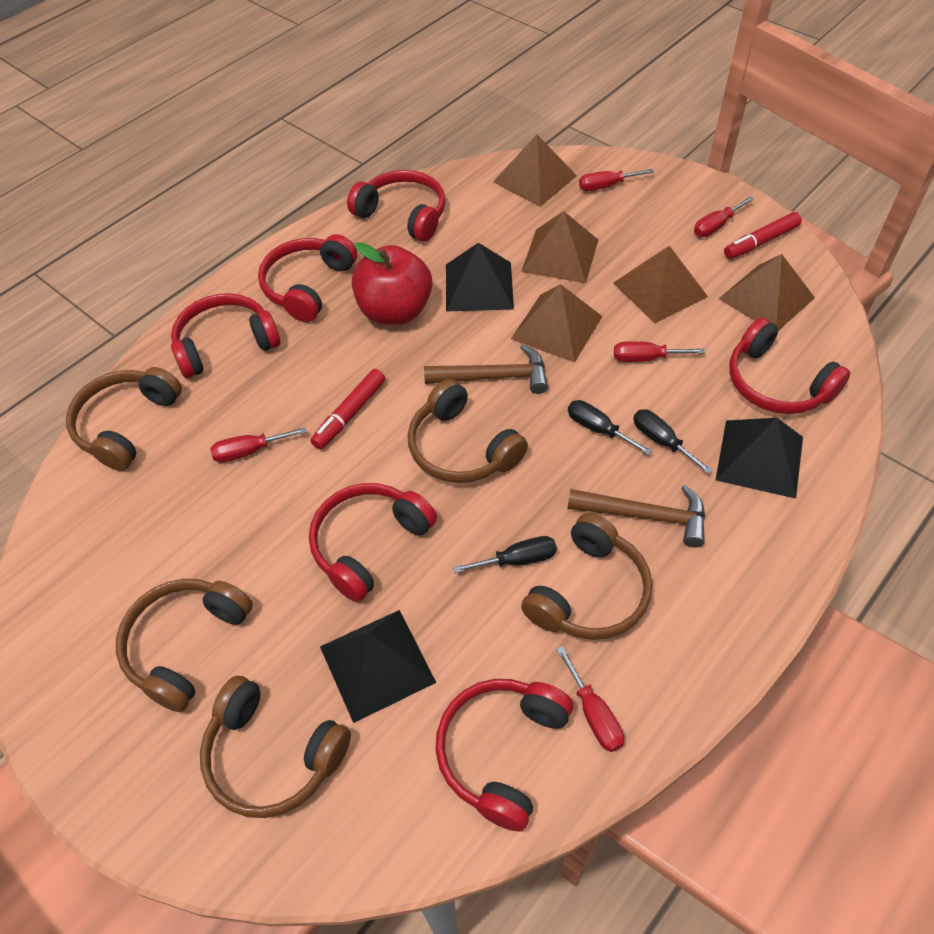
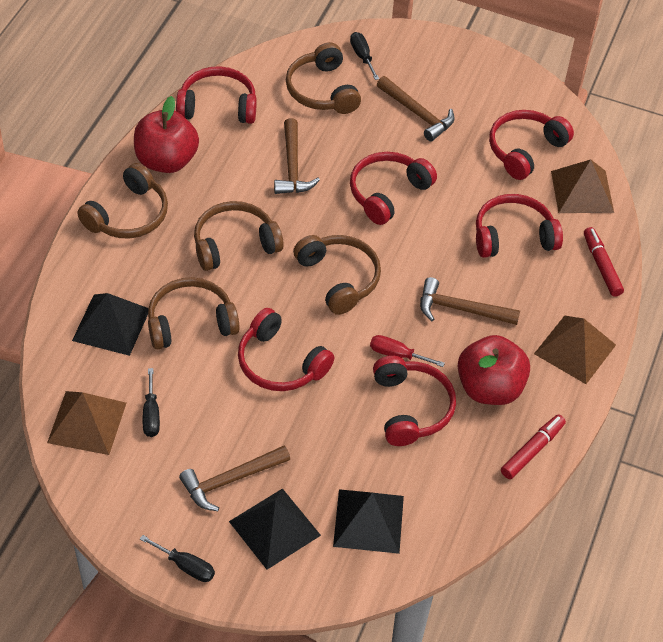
brown hammer: 2 -> 4
brown pyramid: 5 -> 3
red apple: 1 -> 2
red screwdriver: 5 -> 1

